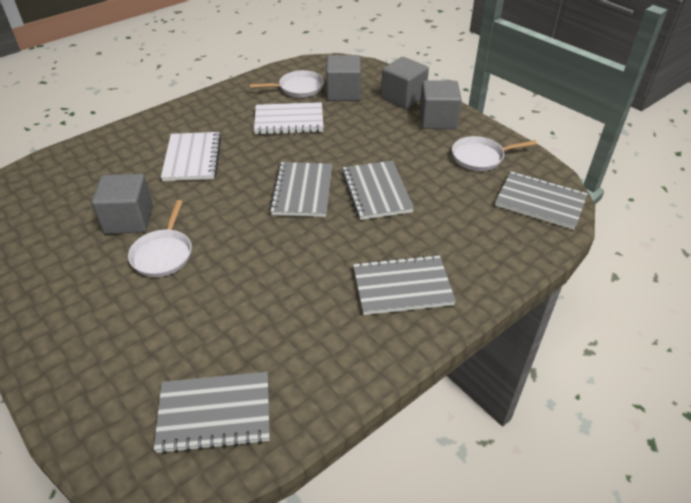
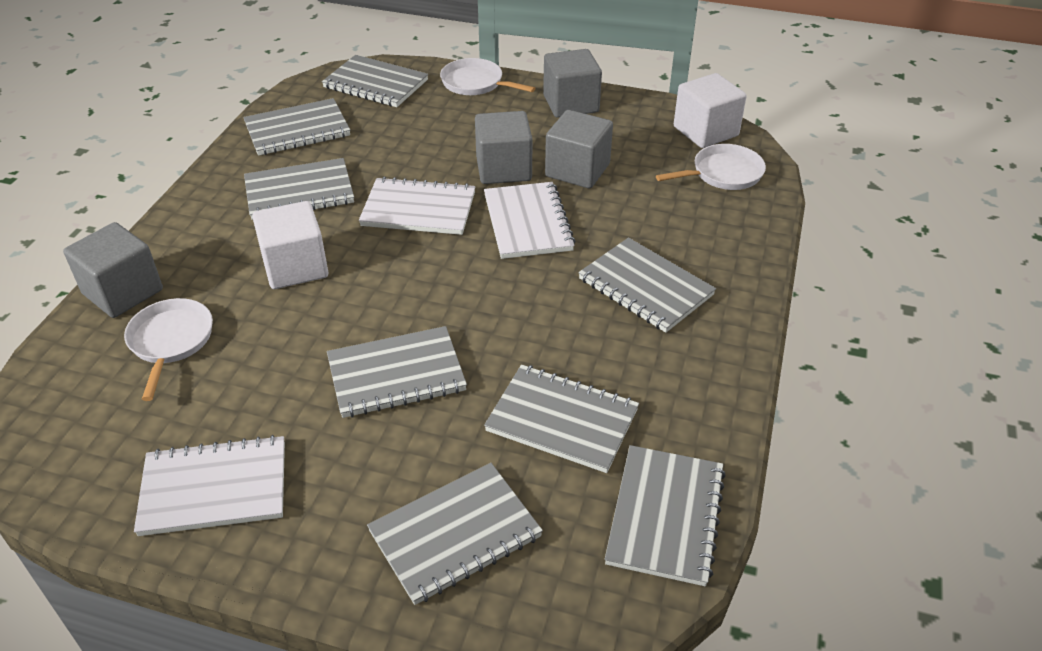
grey notebook: 5 -> 8
white cube: 0 -> 2
white notebook: 2 -> 3

